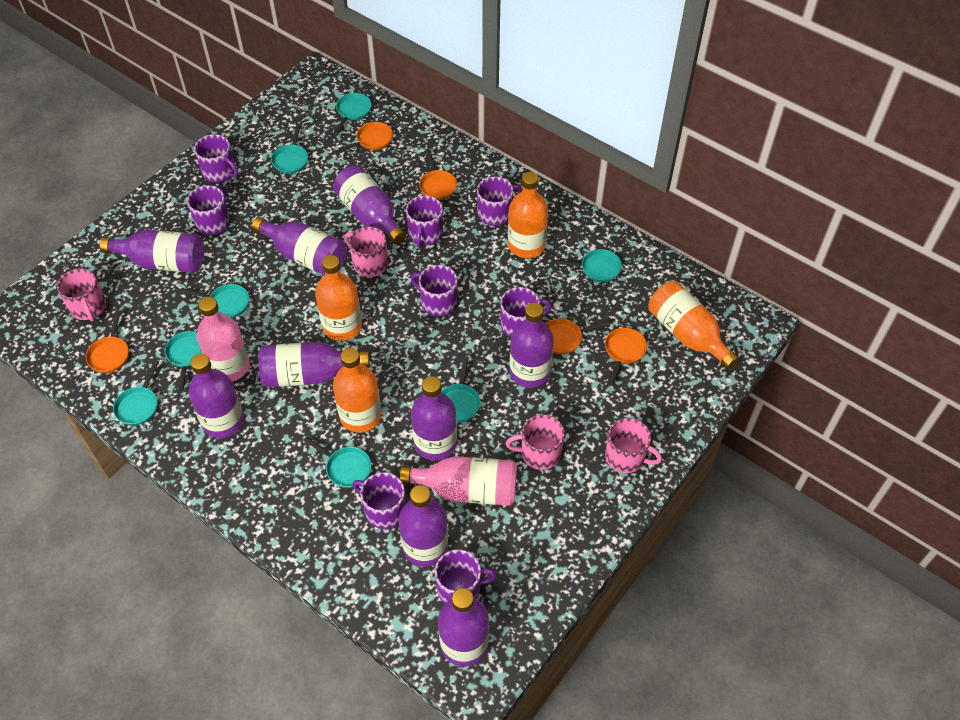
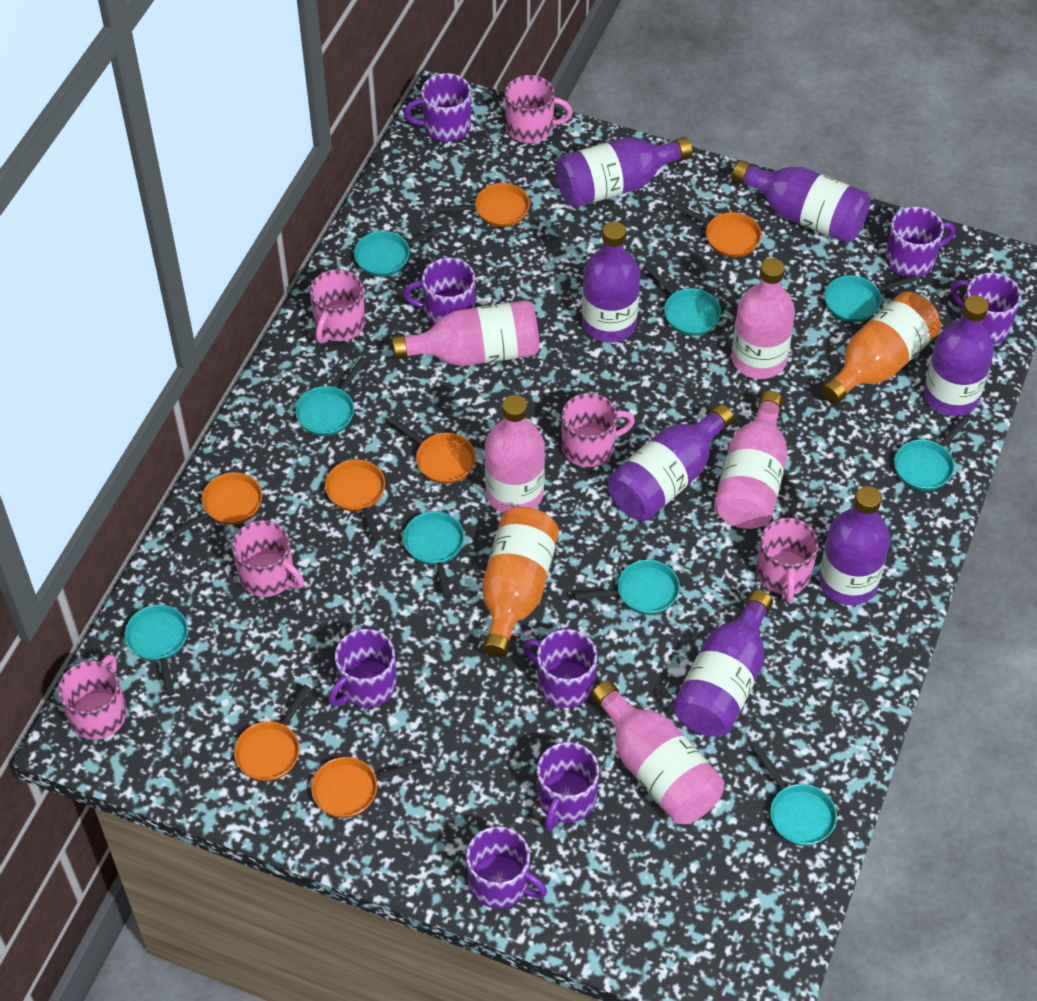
orange bottle: 4 -> 2
orange pan: 5 -> 7
pink bottle: 2 -> 5
pink mug: 4 -> 6
purple bottle: 9 -> 7
turquoise pan: 8 -> 9

